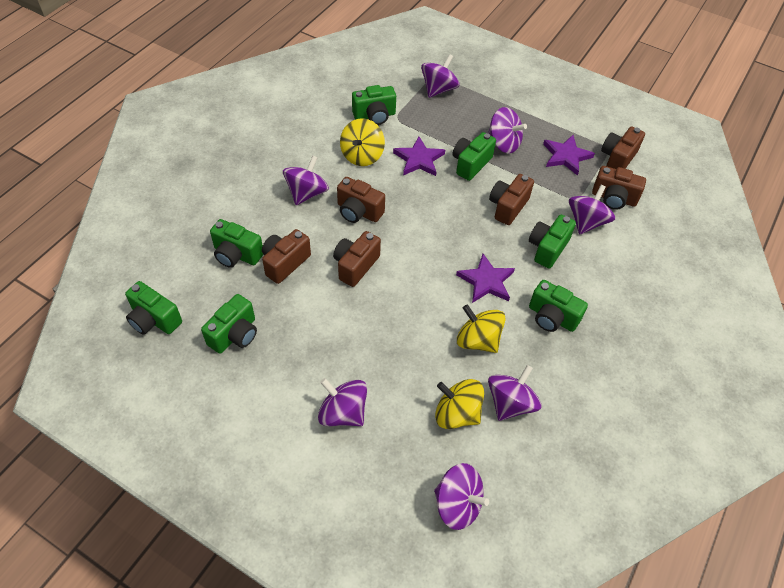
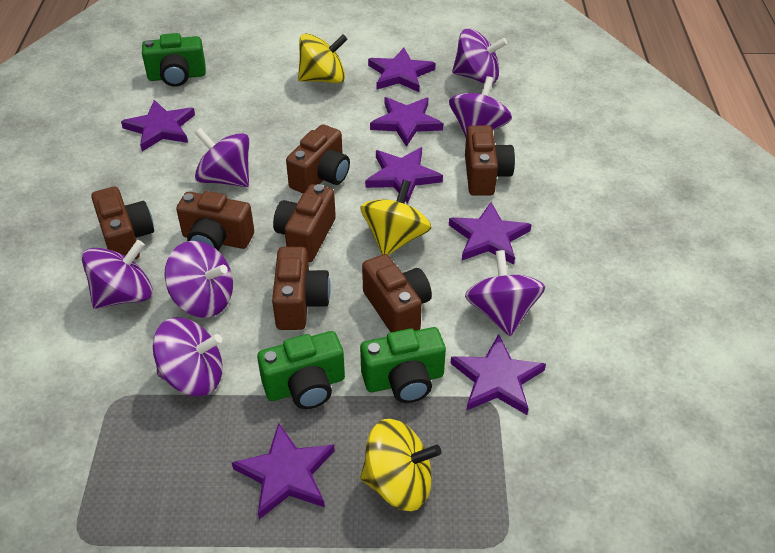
brown camera: 6 -> 7
green camera: 7 -> 3
purple star: 3 -> 7

